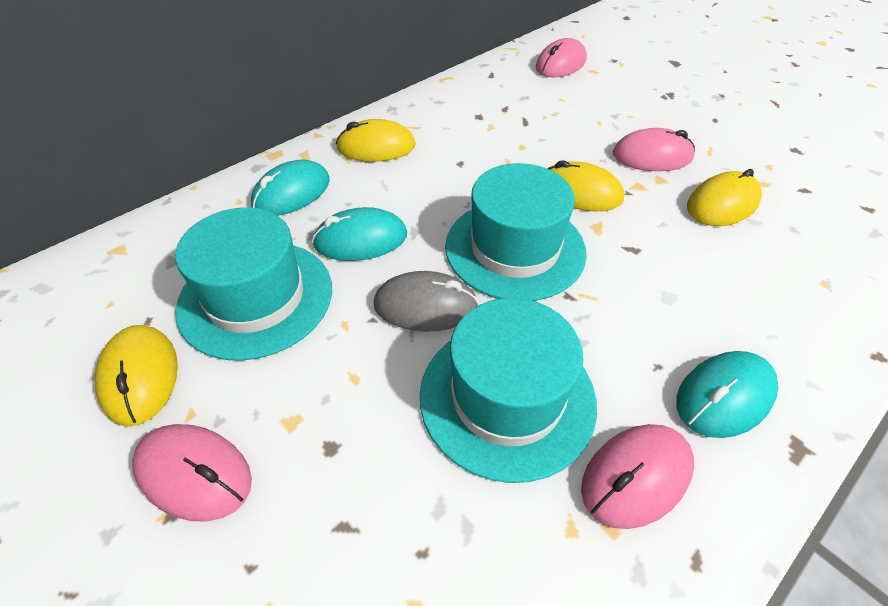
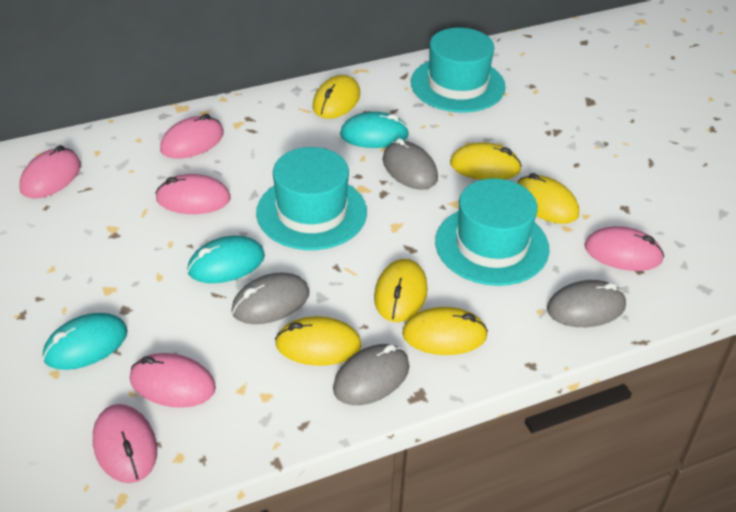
grey mouse: 1 -> 4
pink mouse: 4 -> 6
yellow mouse: 4 -> 6

